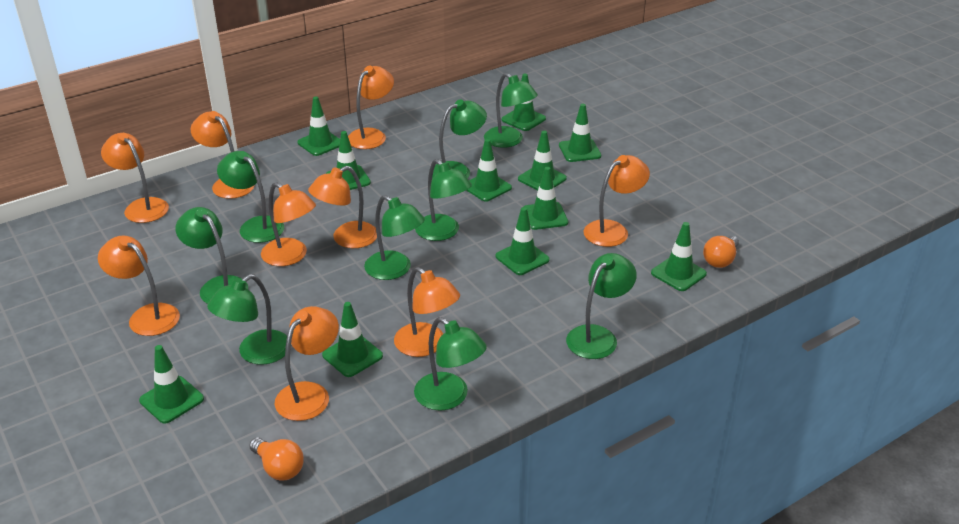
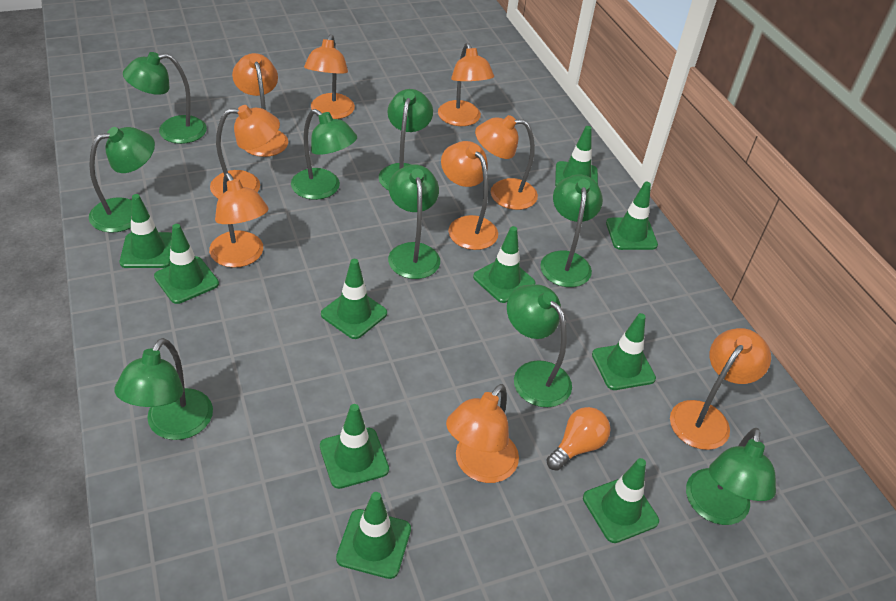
green traffic cone: 11 -> 10
orange light bulb: 2 -> 1

